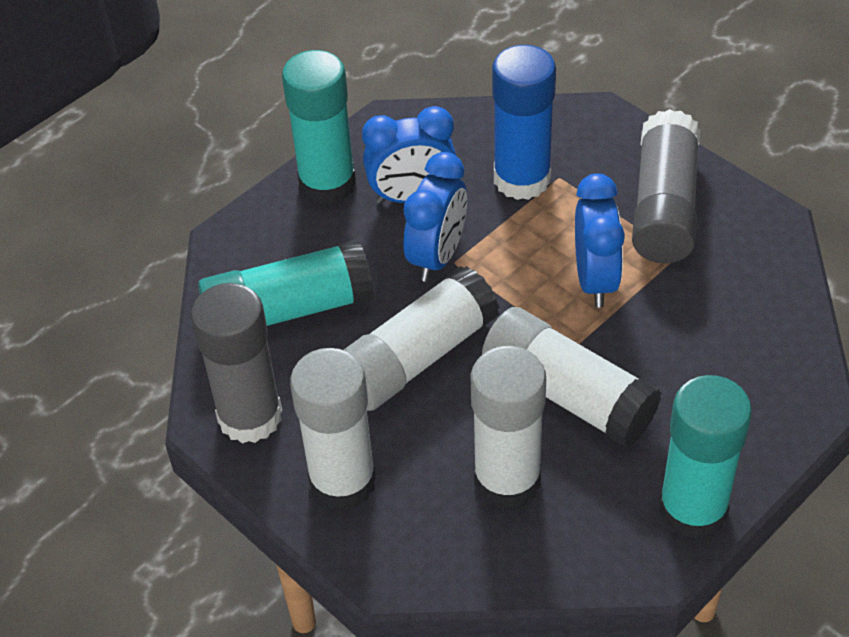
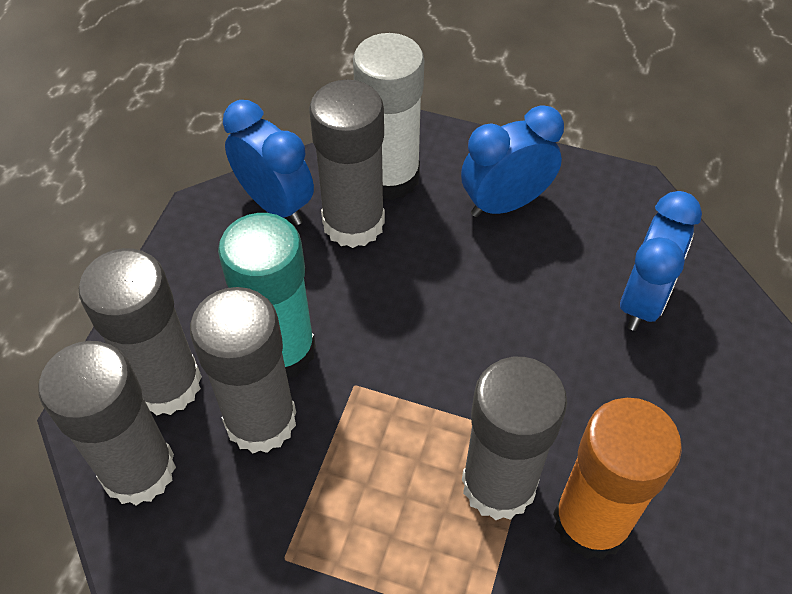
blue glue stick: 1 -> 0
grey glue stick: 2 -> 5
orange glue stick: 0 -> 1
turquoise glue stick: 3 -> 1
white glue stick: 4 -> 1

